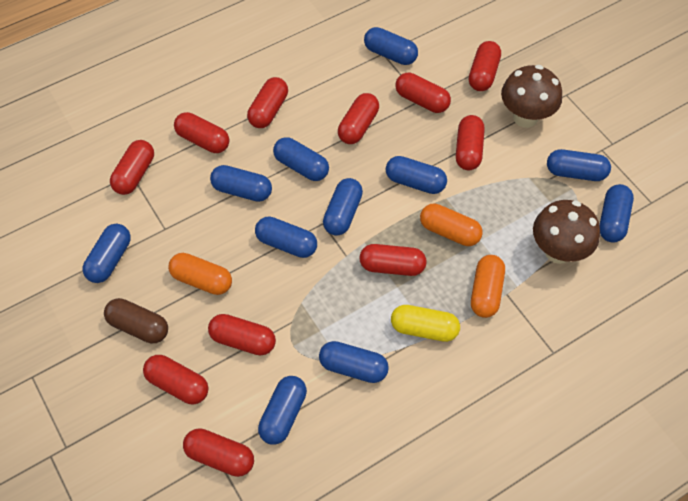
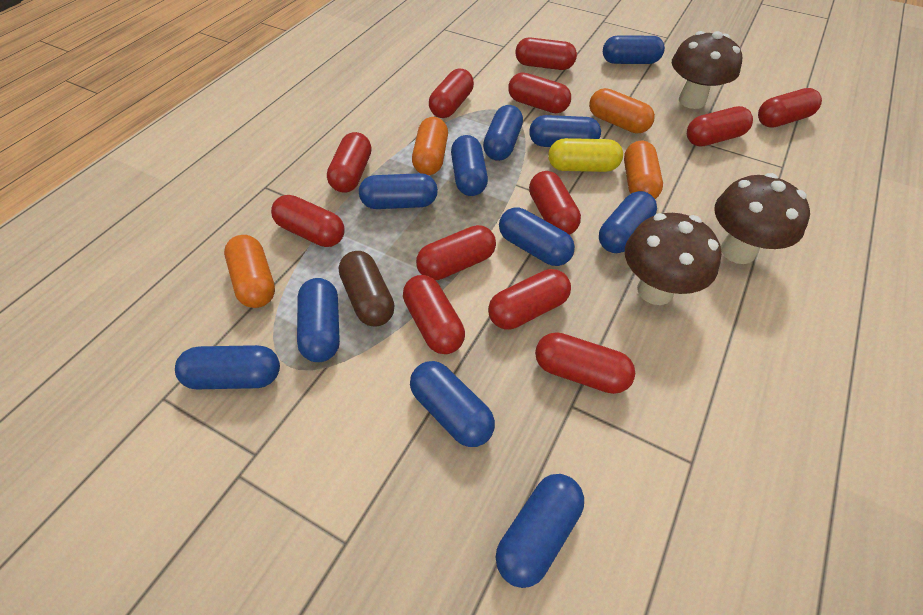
brown mushroom: 2 -> 3
orange capsule: 3 -> 4
red capsule: 11 -> 12

